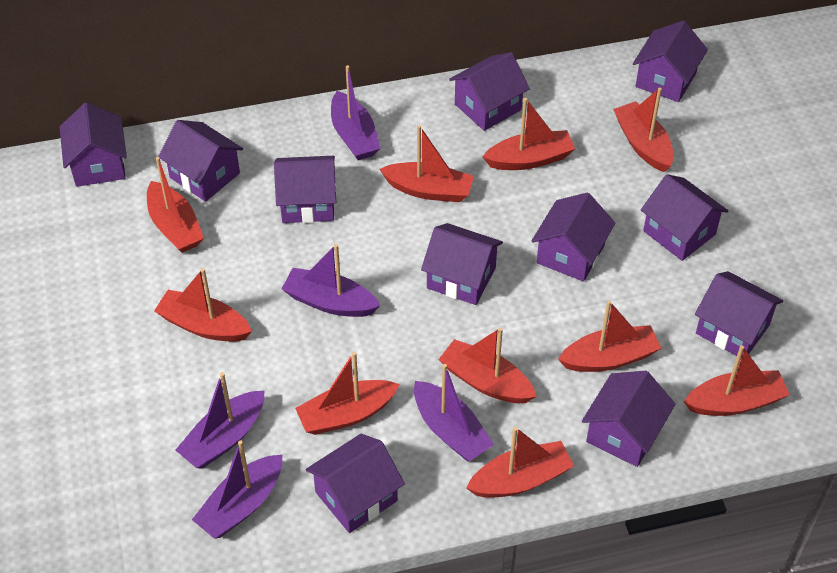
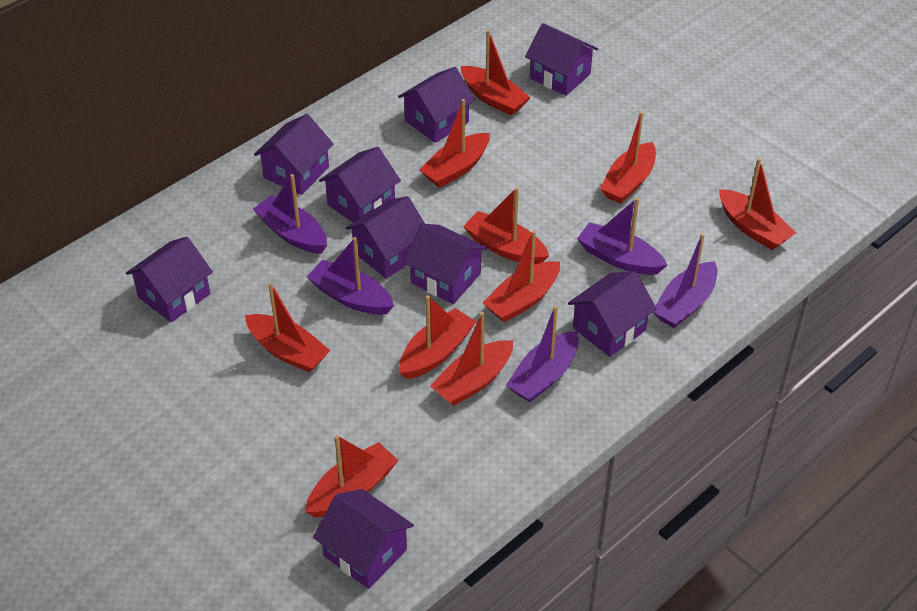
purple house: 11 -> 9

